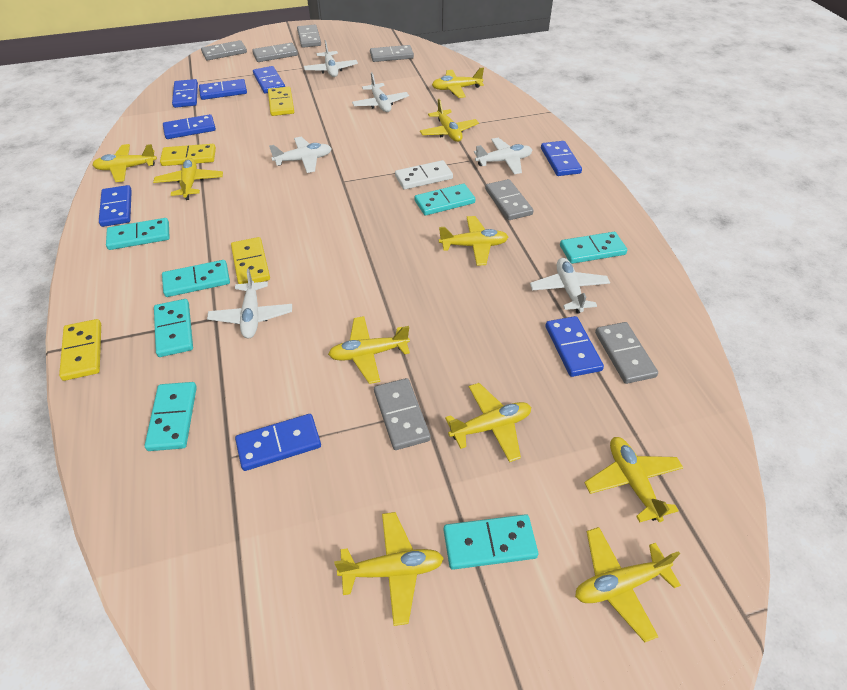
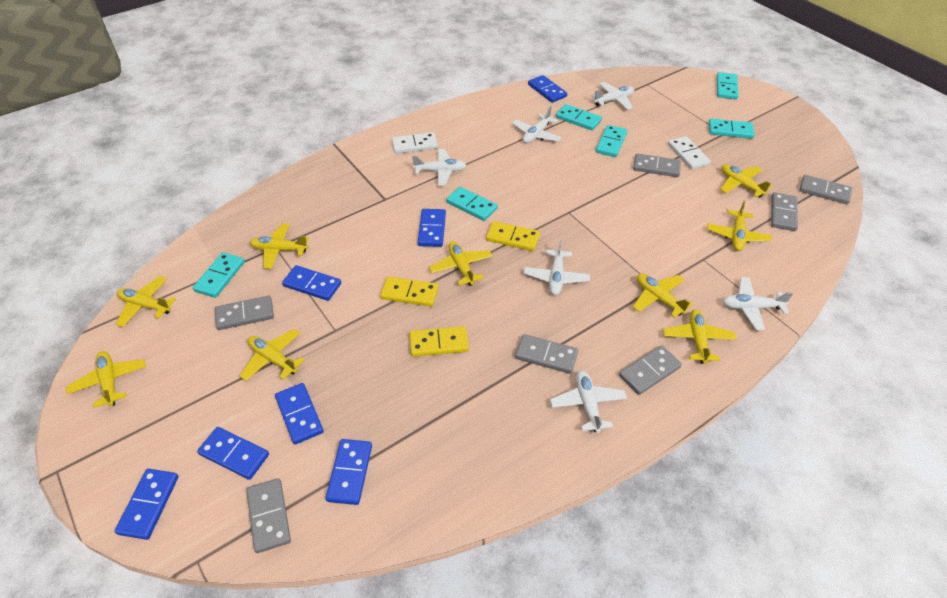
blue domino: 8 -> 7
turquoise domino: 7 -> 6
white domino: 1 -> 2
yellow domino: 4 -> 3
yellow plane: 10 -> 9

